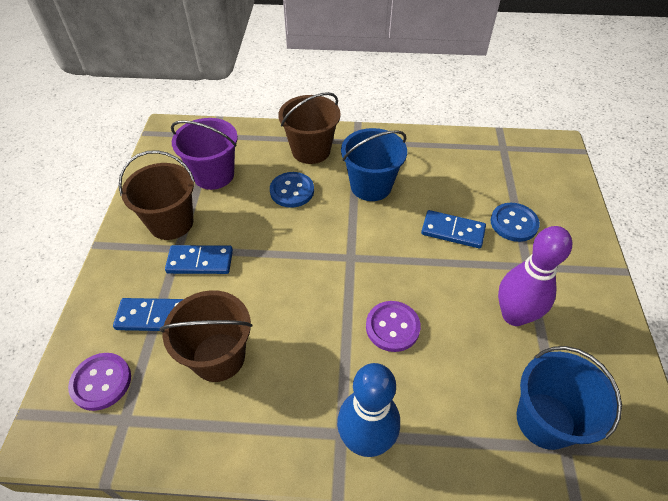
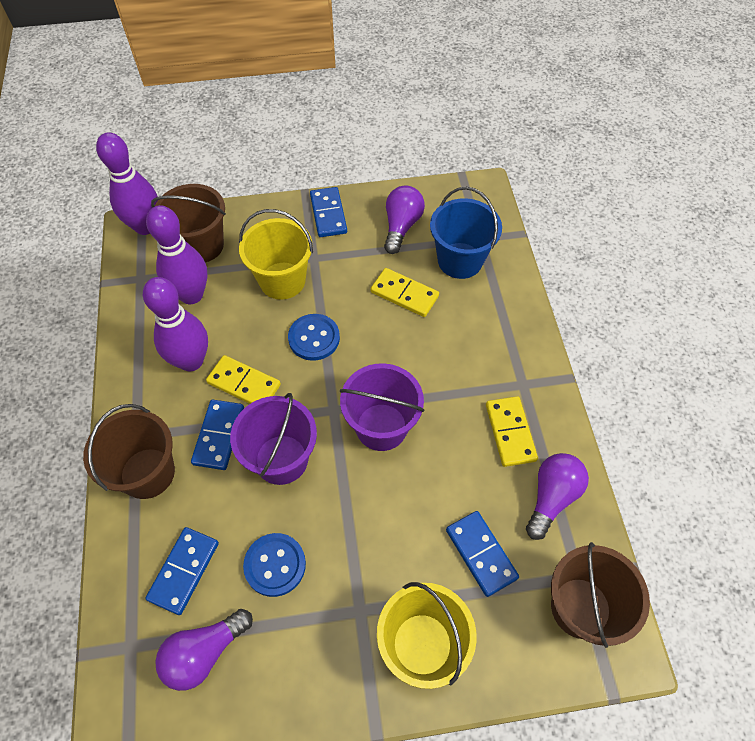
blue bowling pin: 1 -> 0
blue bucket: 2 -> 1
blue domino: 3 -> 4
purple bowling pin: 1 -> 3
purple bucket: 1 -> 2
purple button: 2 -> 0
purple light bulb: 0 -> 3
yellow bucket: 0 -> 2
yellow domino: 0 -> 3

